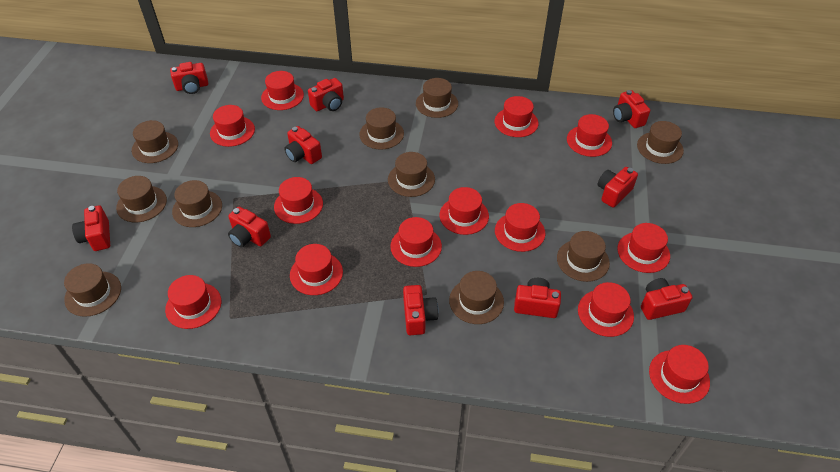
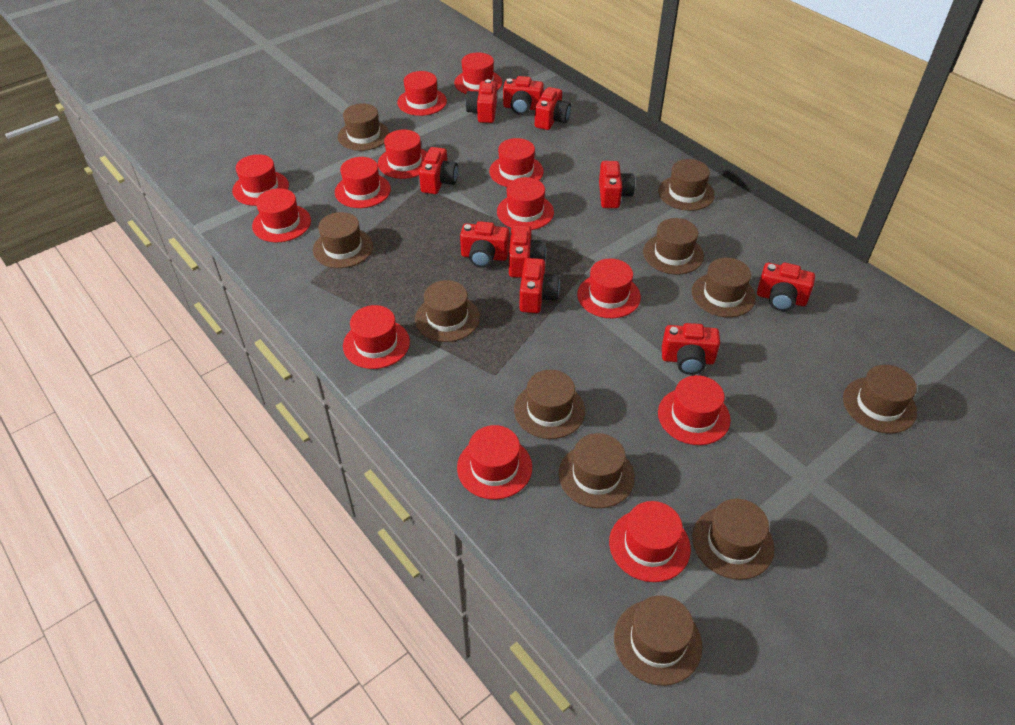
brown hat: 10 -> 11

